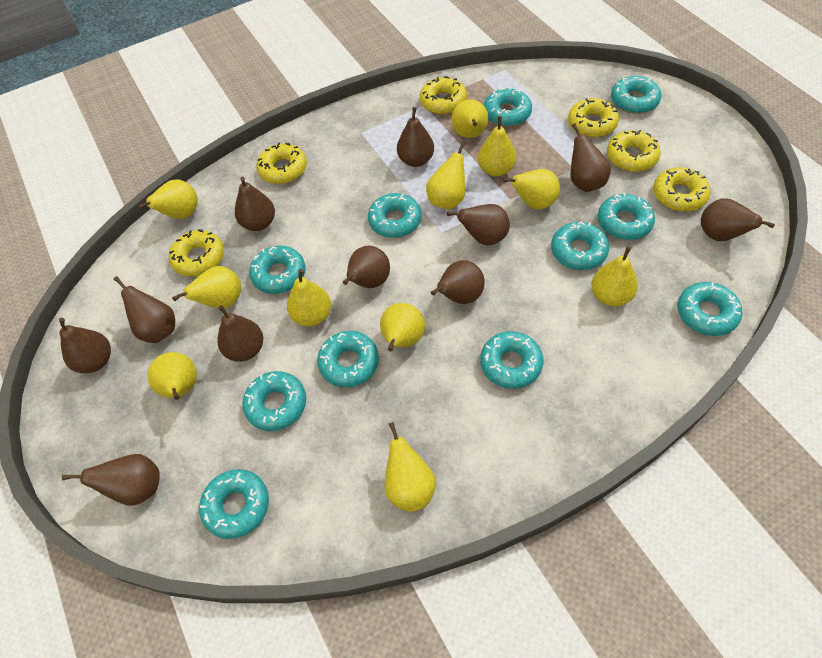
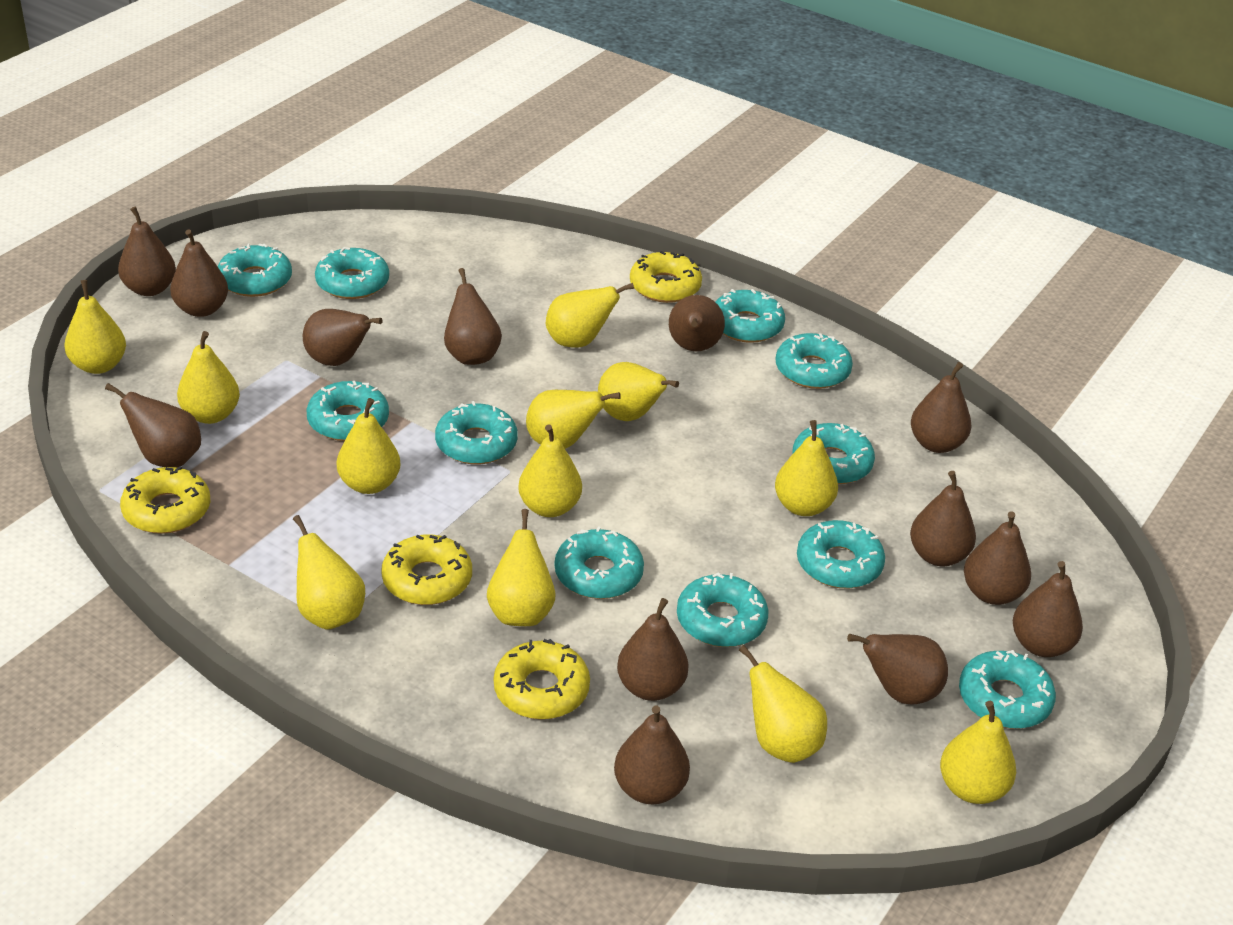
brown pear: 11 -> 13
yellow donut: 6 -> 4
yellow pear: 11 -> 12

